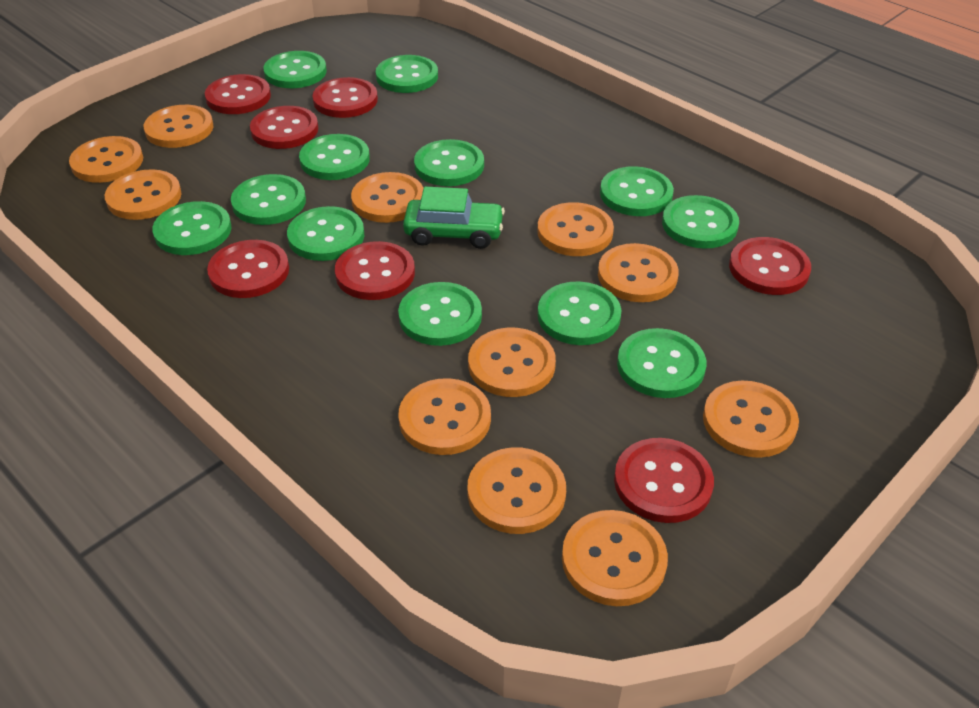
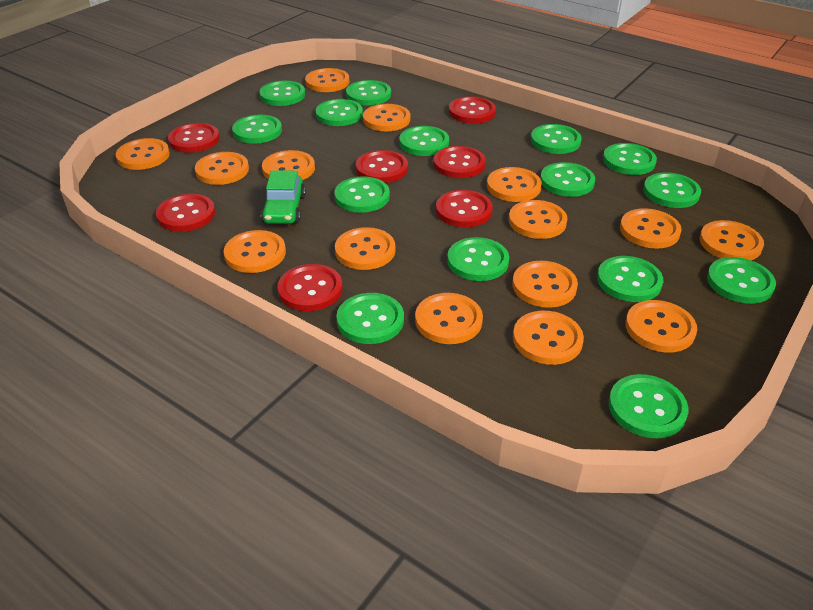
green button: 12 -> 15
orange button: 11 -> 15

